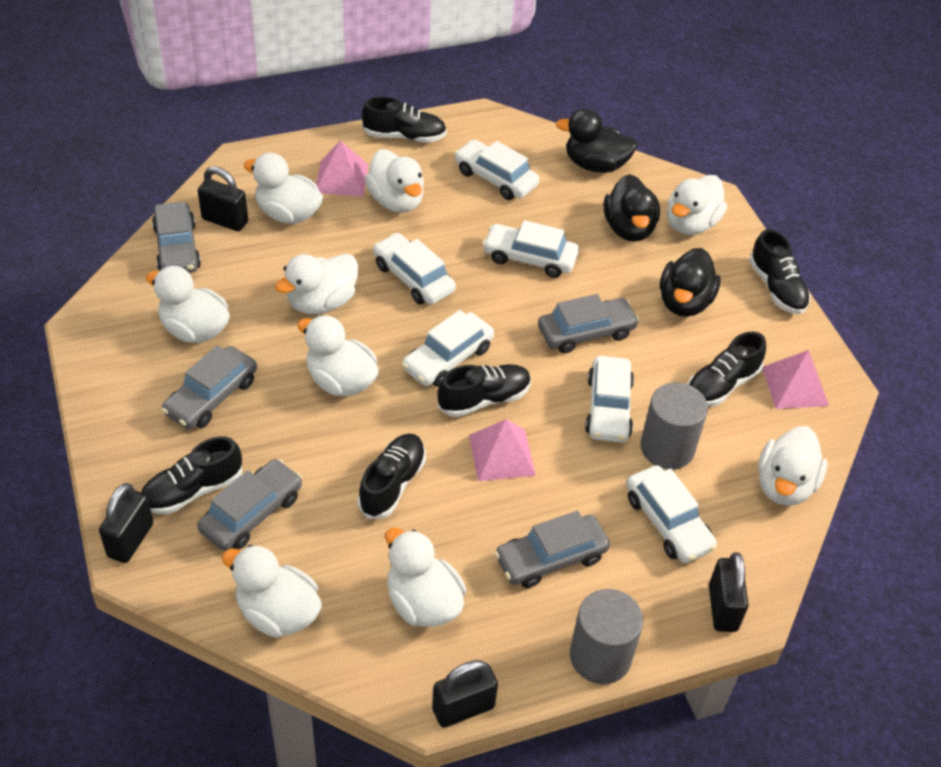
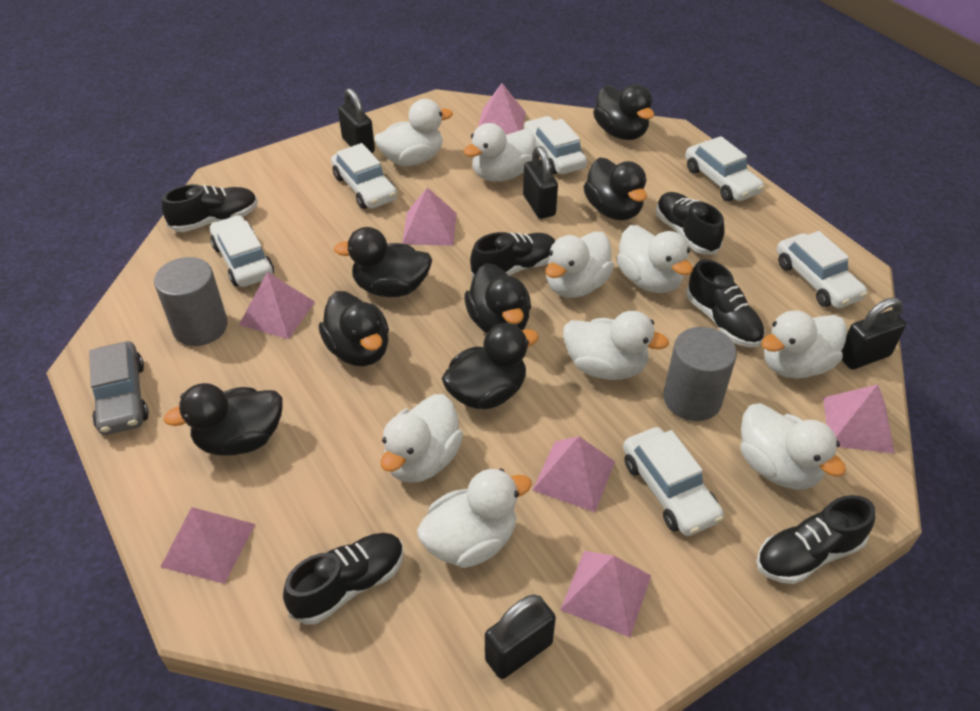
black duck: 3 -> 7
grey car: 5 -> 1
pink pyramid: 3 -> 7

